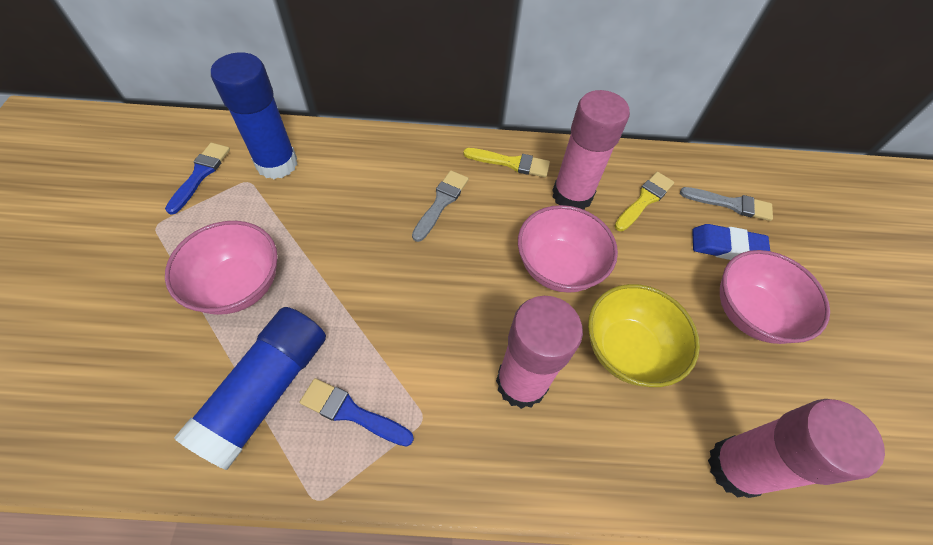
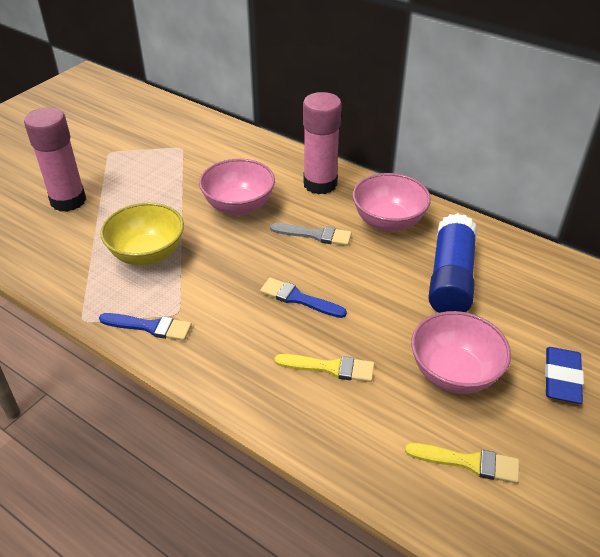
blue glue stick: 2 -> 1
grey brush: 2 -> 1
pink glue stick: 3 -> 2

